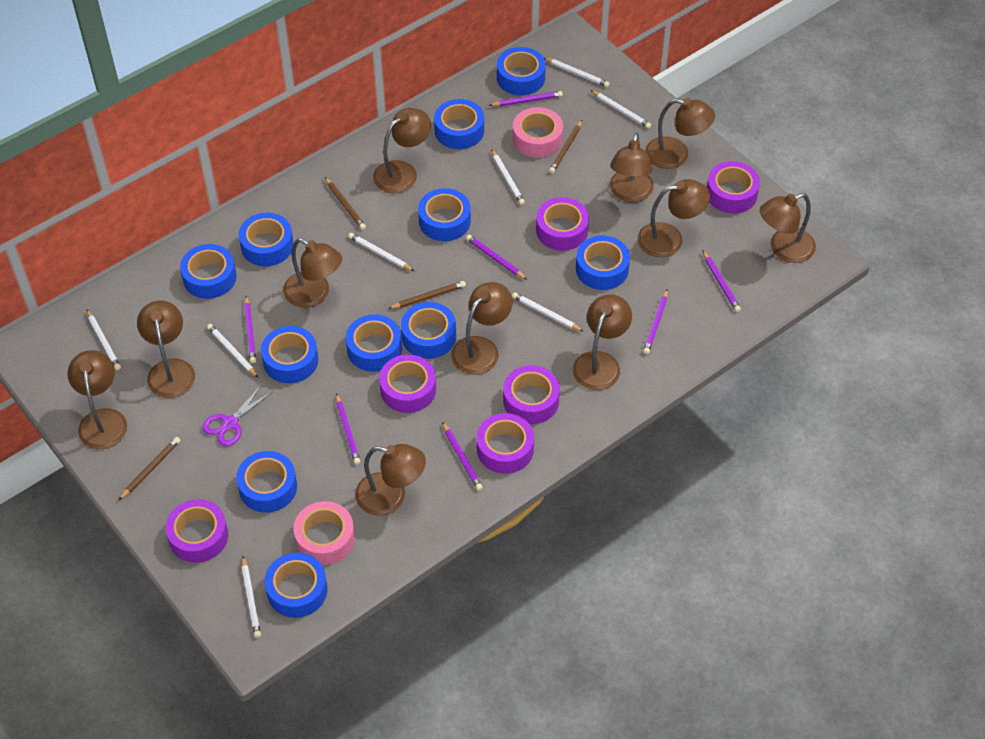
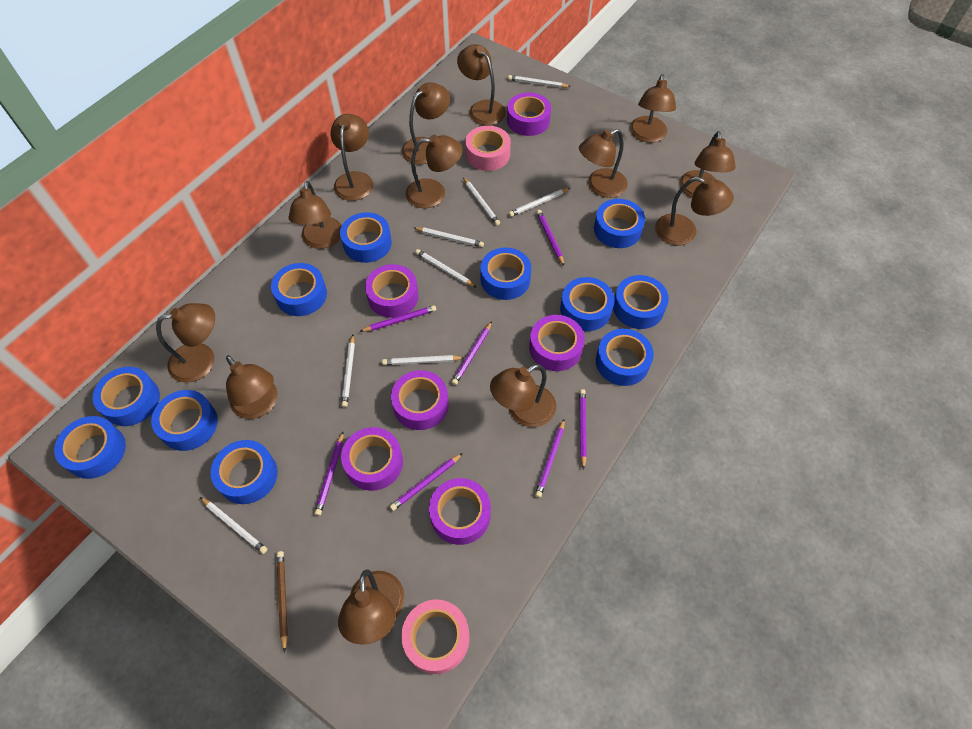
brown lamp: 11 -> 13
brown pencil: 4 -> 1
purple scissors: 1 -> 0

